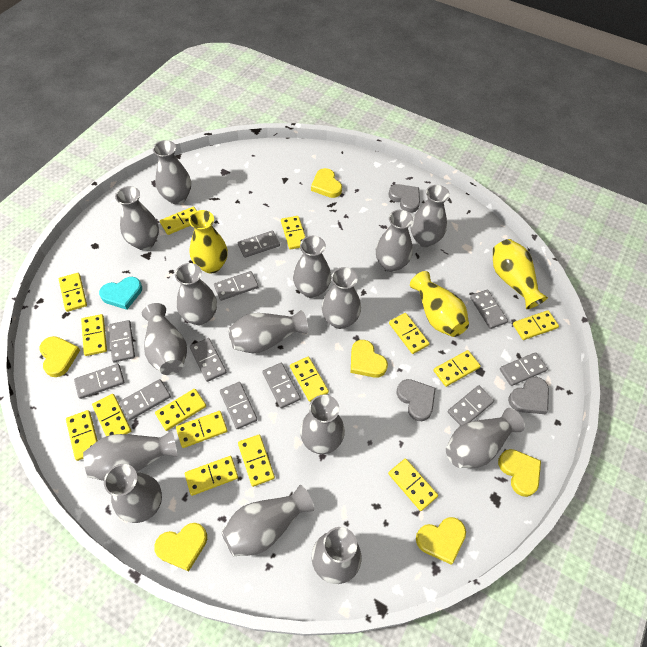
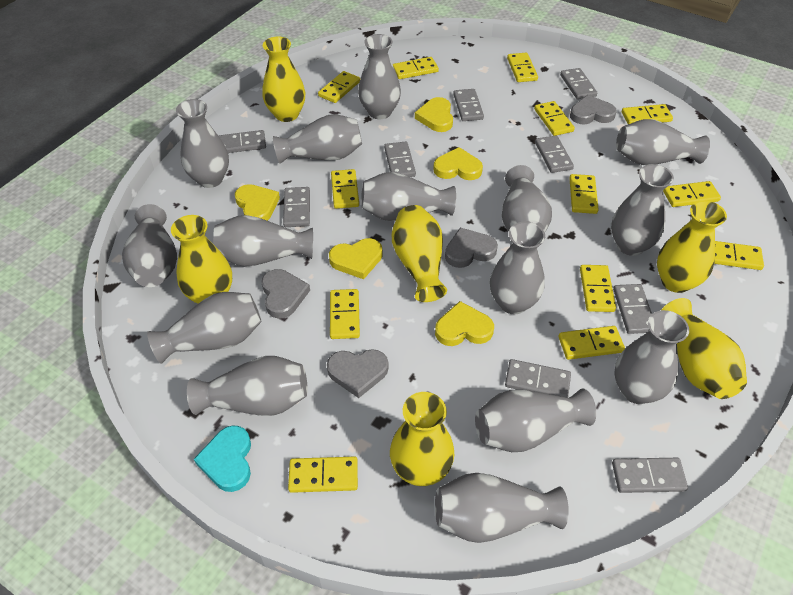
grey domino: 11 -> 9
grey heart: 3 -> 4
yellow domino: 15 -> 13
yellow heart: 6 -> 5
yellow vase: 3 -> 6

